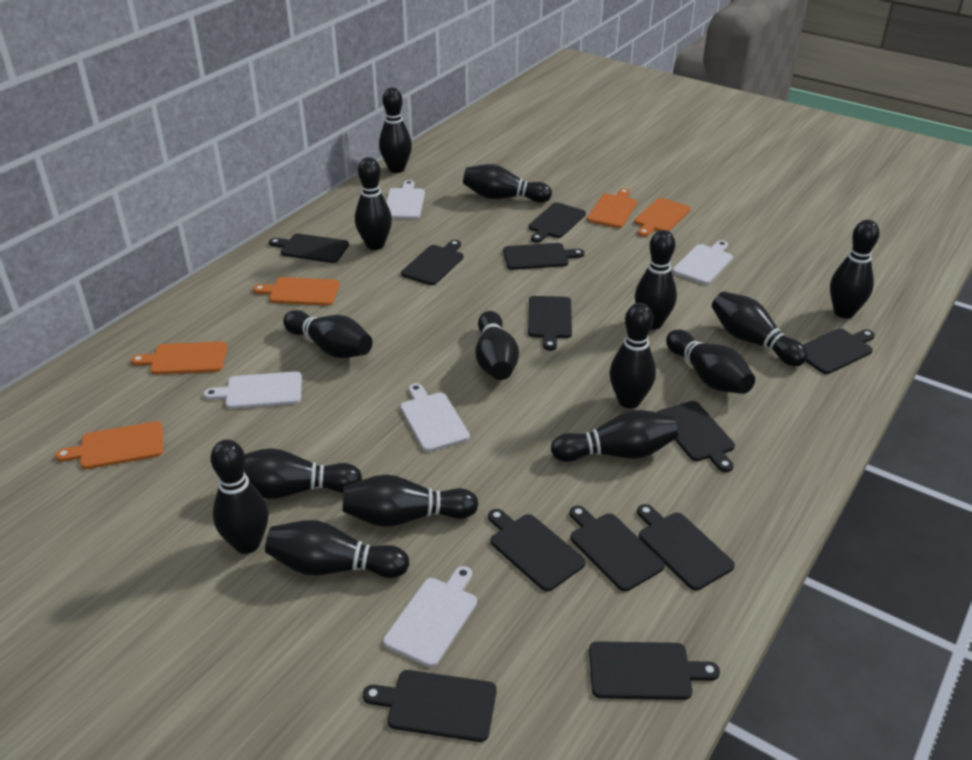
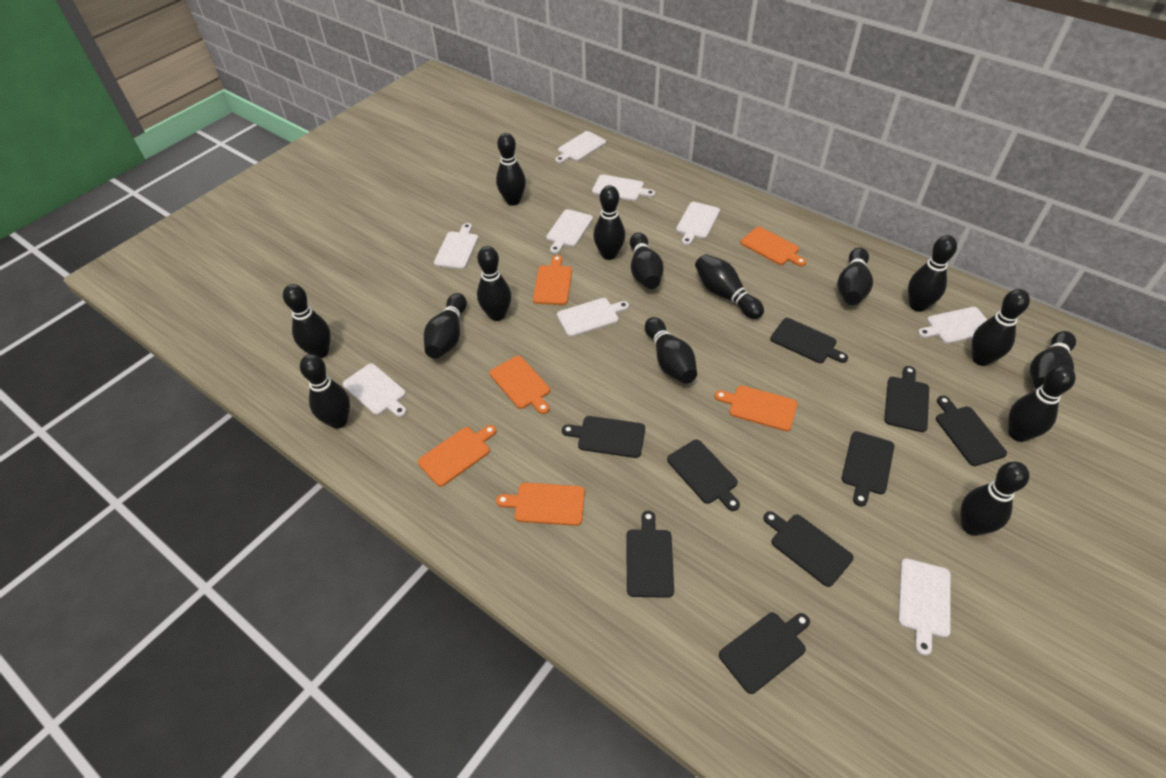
black cutting board: 12 -> 9
orange cutting board: 5 -> 6
white cutting board: 5 -> 9

